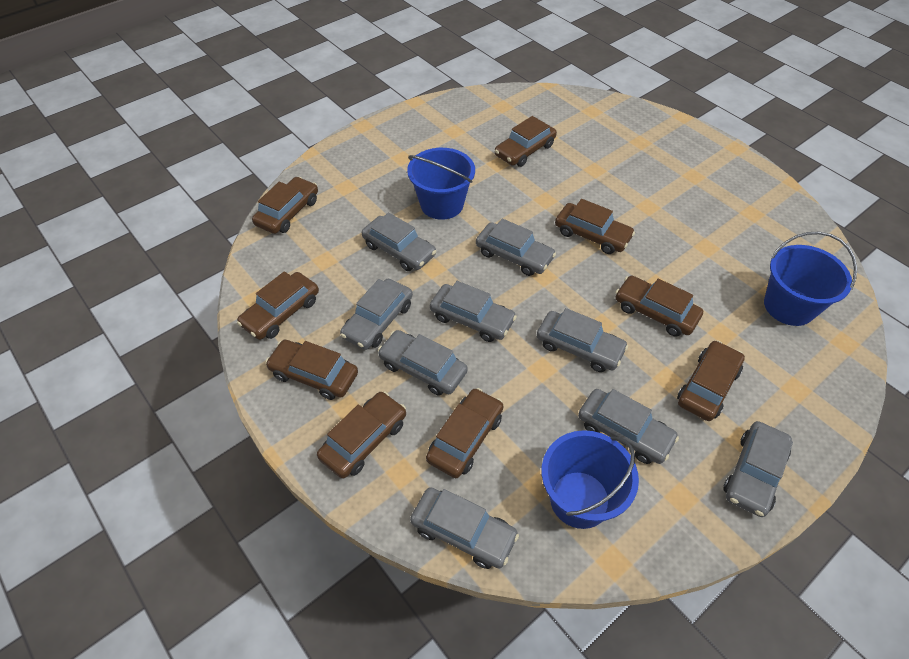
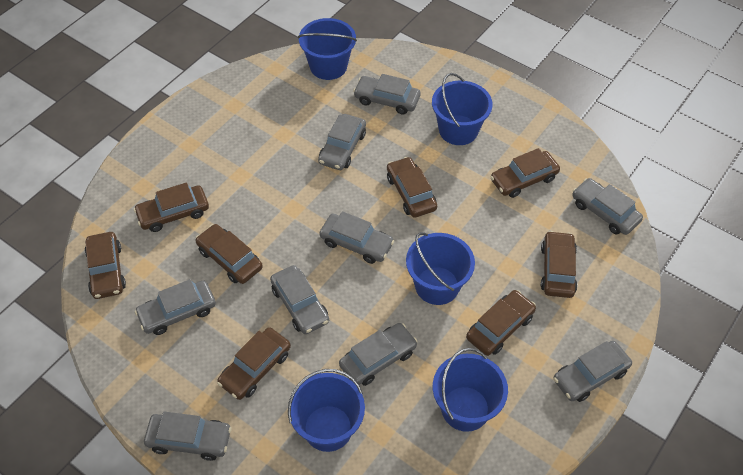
blue bucket: 3 -> 5
brown car: 9 -> 8

